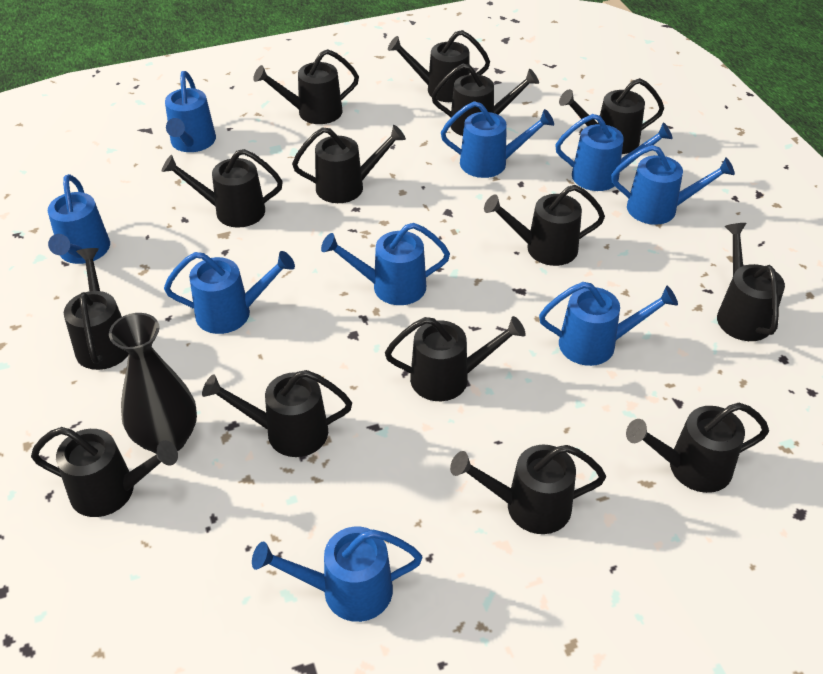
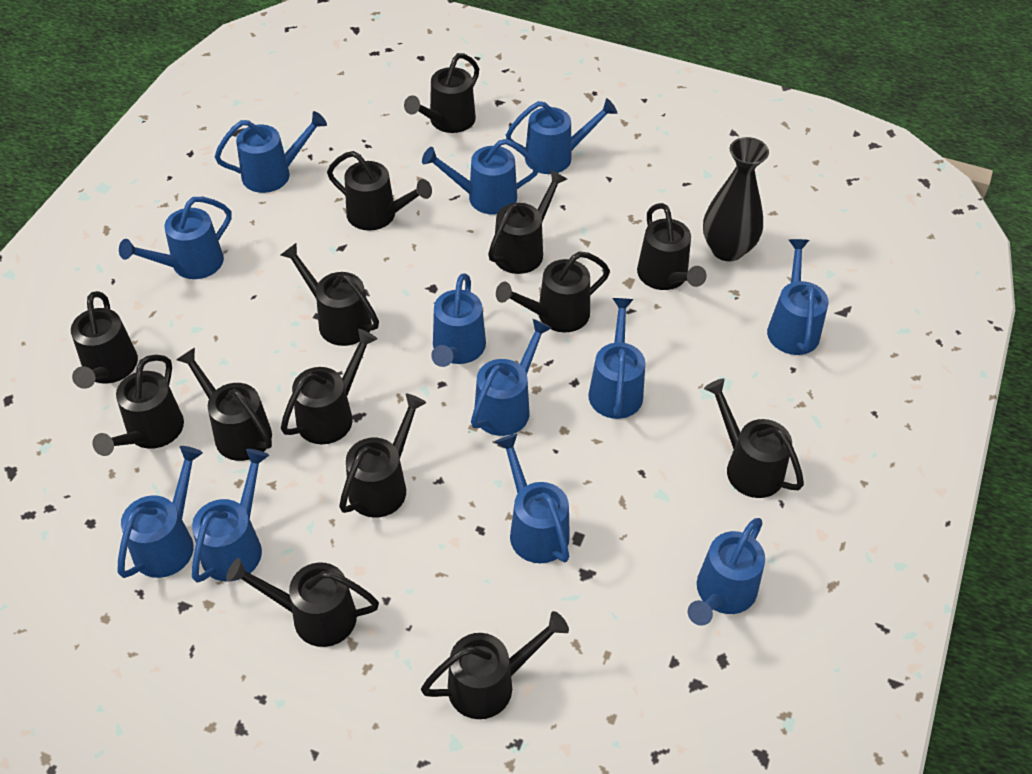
blue watering can: 9 -> 12

